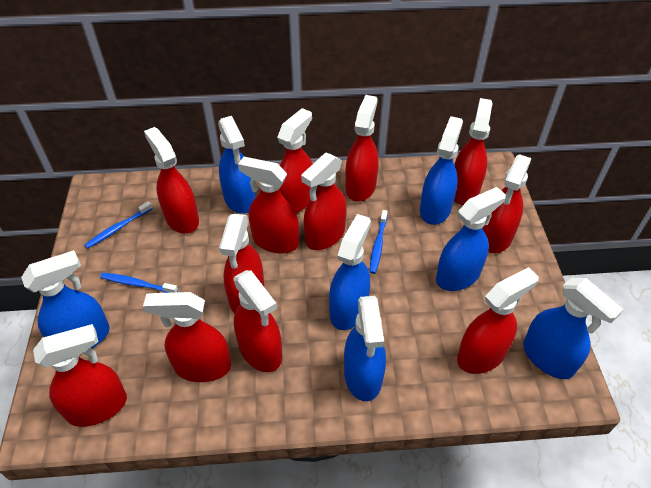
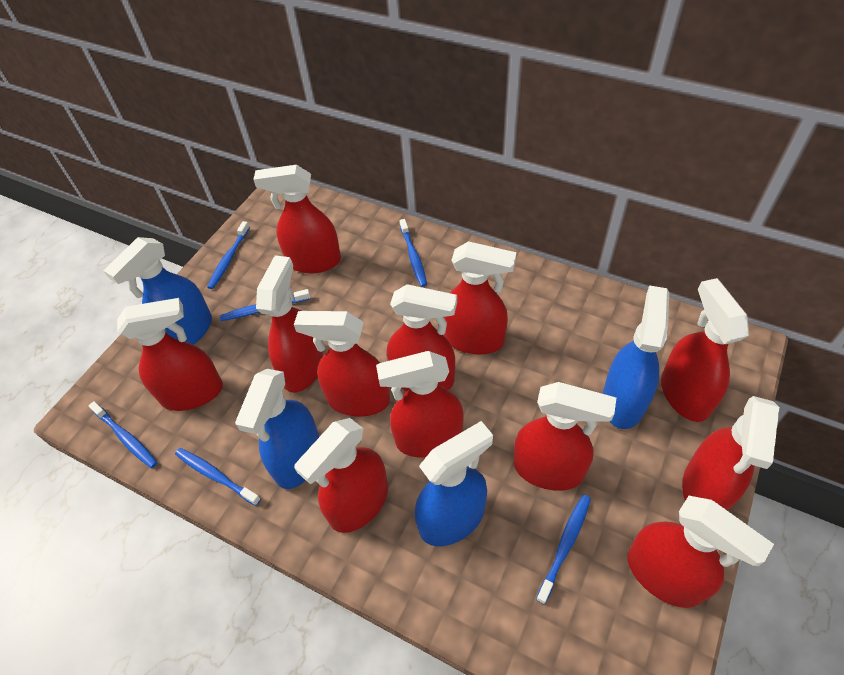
blue spray bottle: 7 -> 4
blue toothbrush: 3 -> 6

